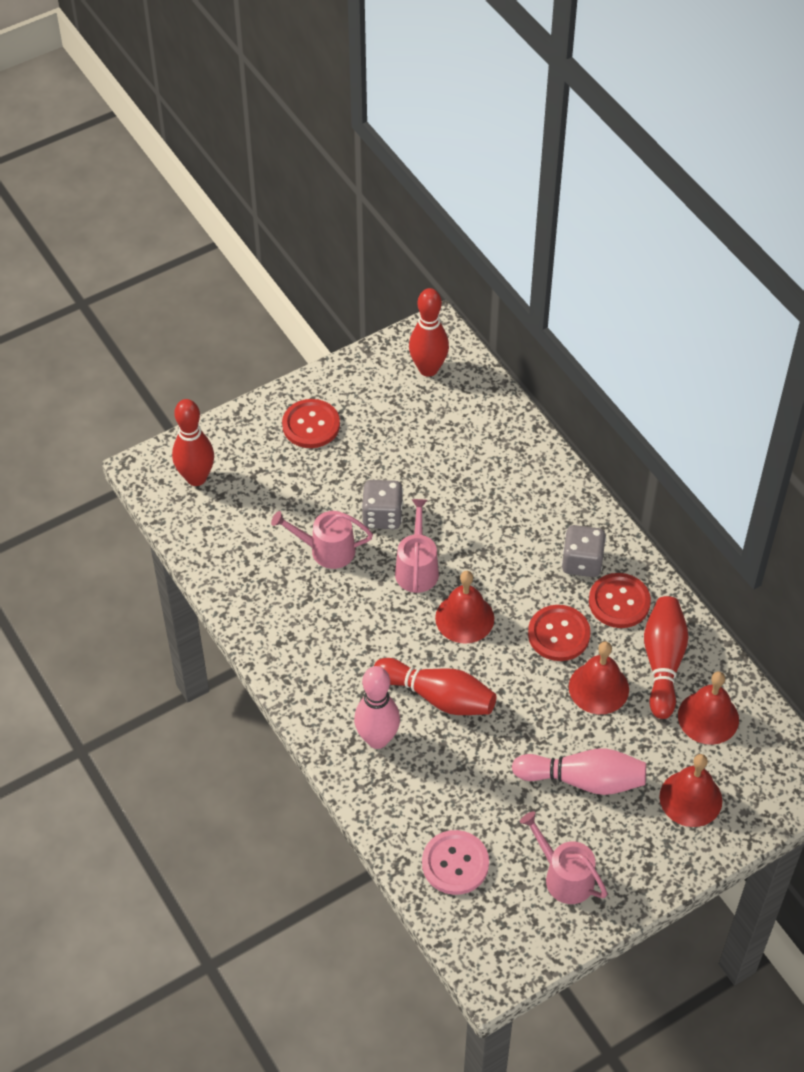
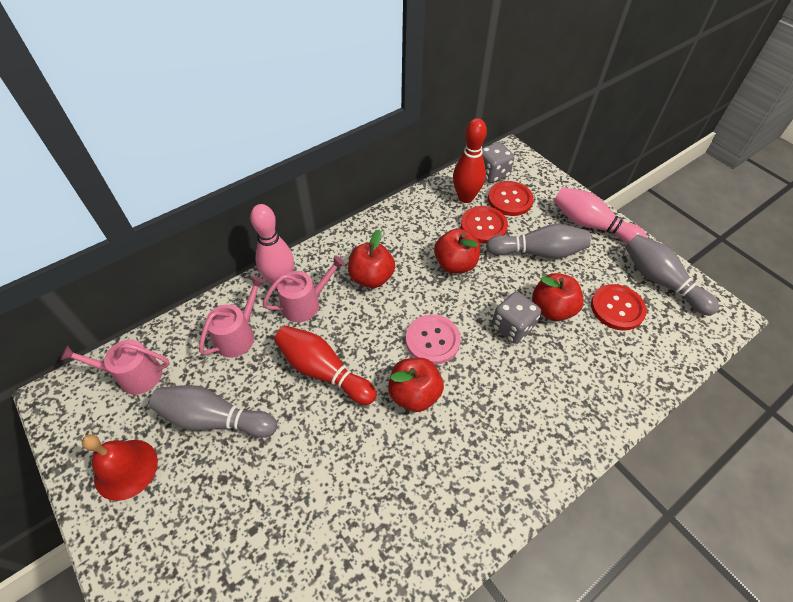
grey bowling pin: 0 -> 3
red apple: 0 -> 4
red bell: 4 -> 1
red bowling pin: 4 -> 2

